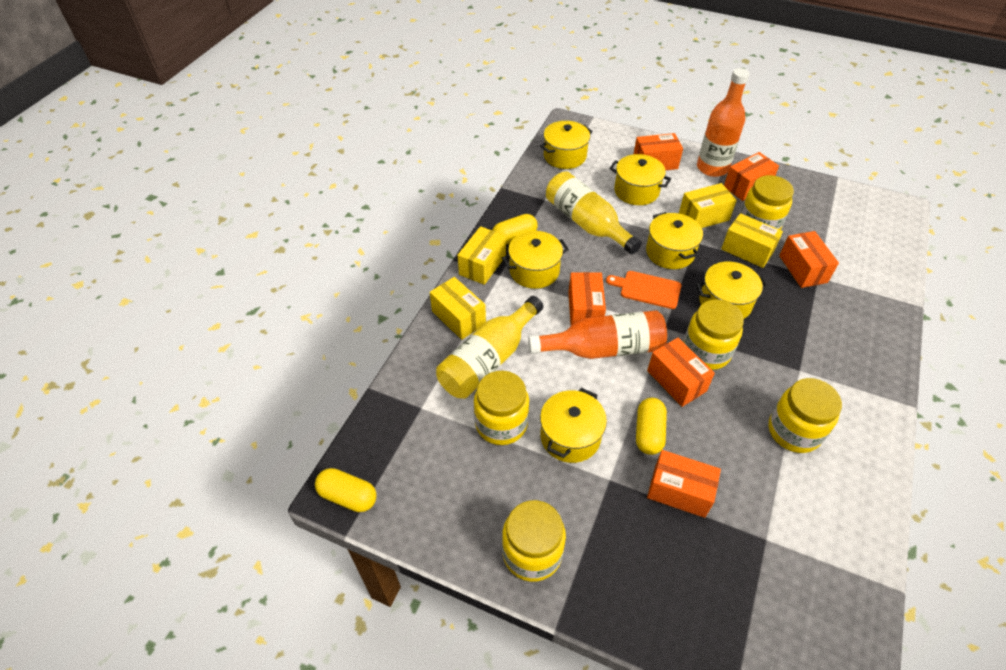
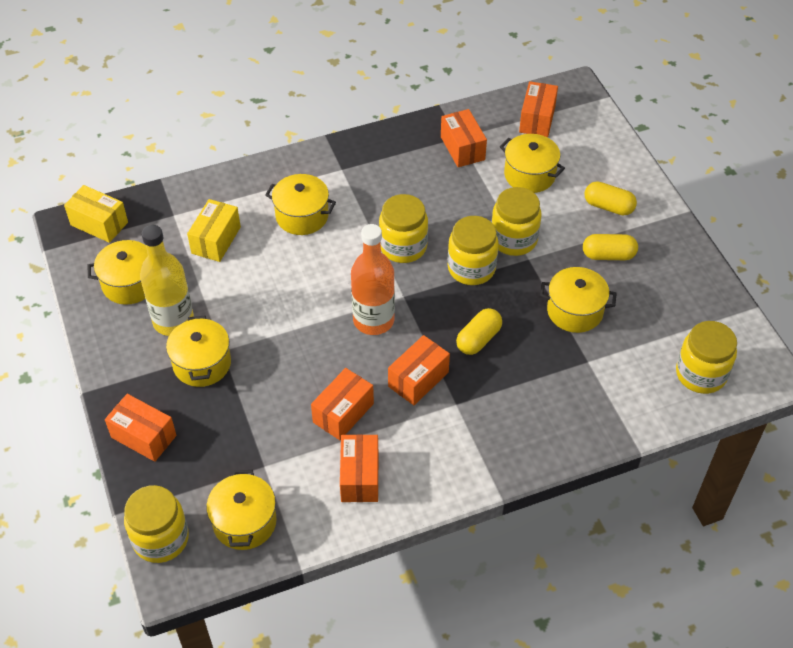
orange bottle: 2 -> 1
orange cutting board: 1 -> 0
yellow bottle: 2 -> 1
yellow box: 4 -> 2

